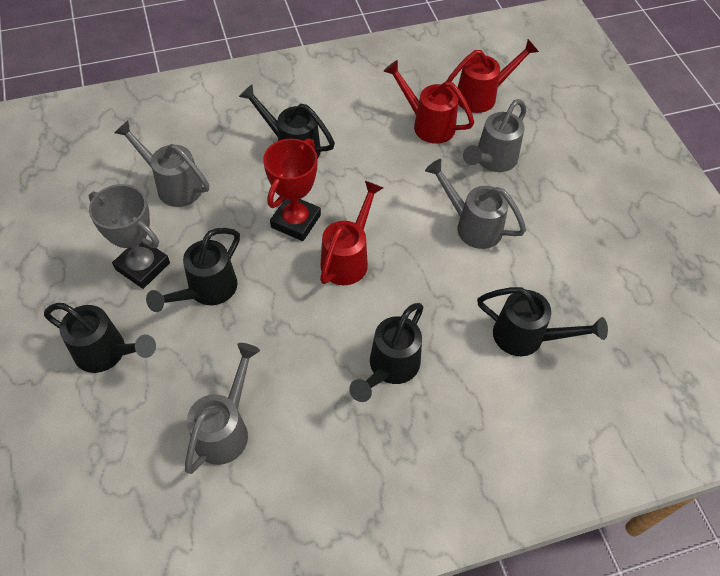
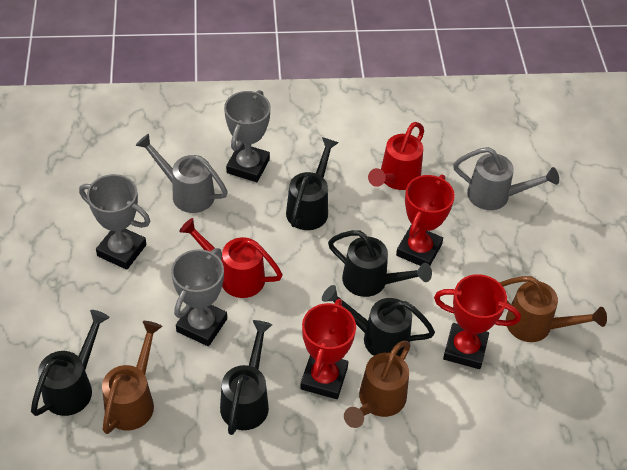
brown watering can: 0 -> 3
grey trophy: 1 -> 3
grey watering can: 4 -> 2
red trophy: 1 -> 3
red watering can: 3 -> 2

